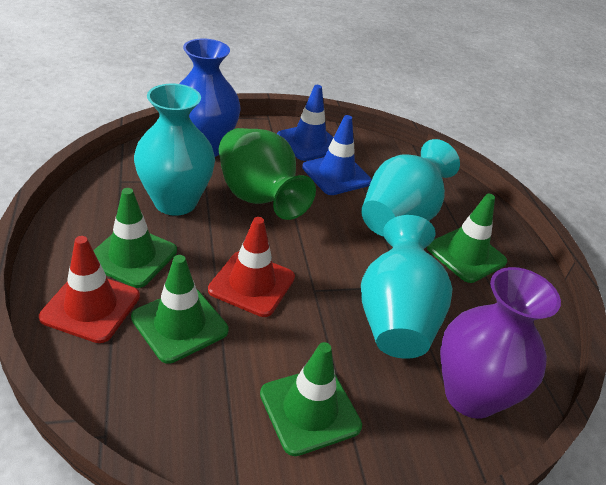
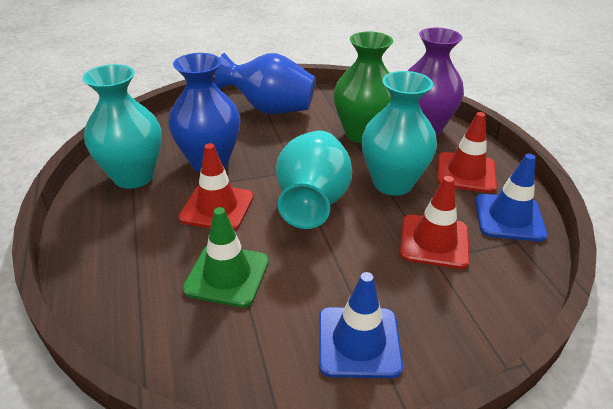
blue vase: 1 -> 2
green traffic cone: 4 -> 1
red traffic cone: 2 -> 3

